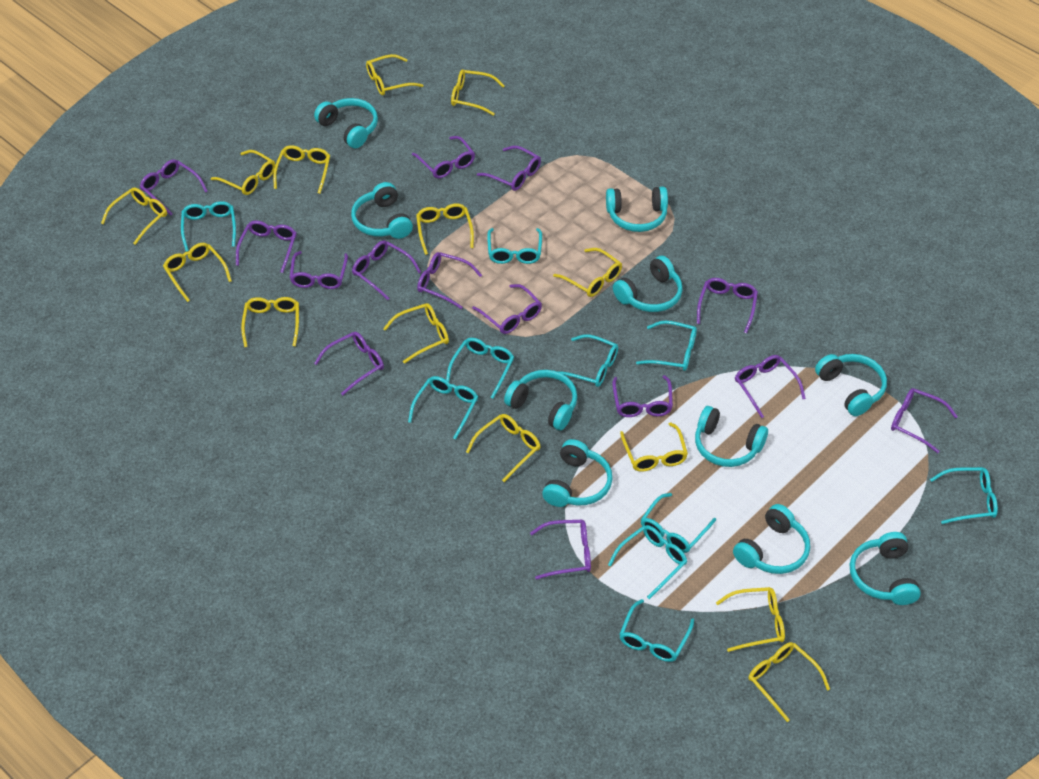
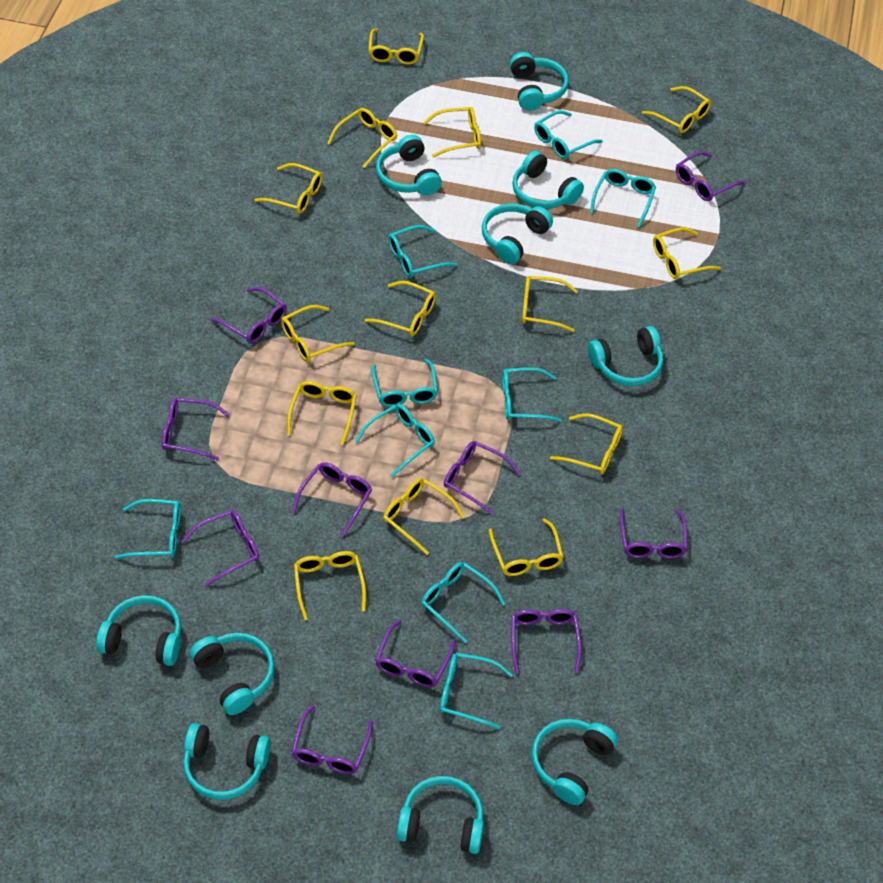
purple glasses: 14 -> 10
turquoise glasses: 10 -> 9

